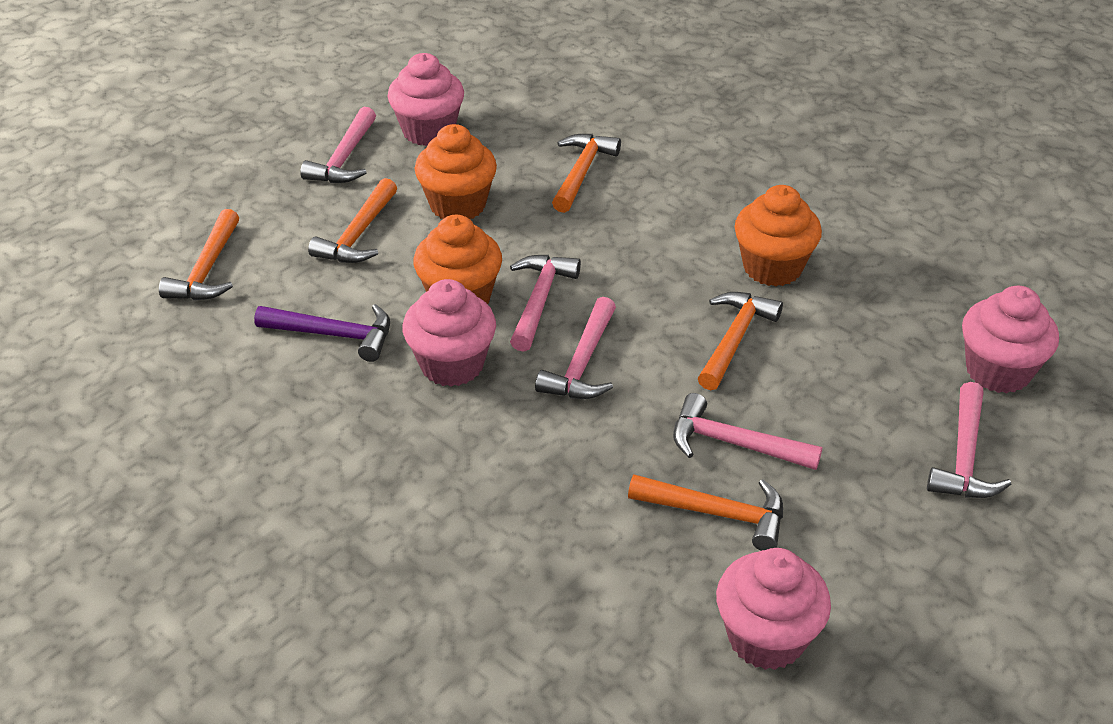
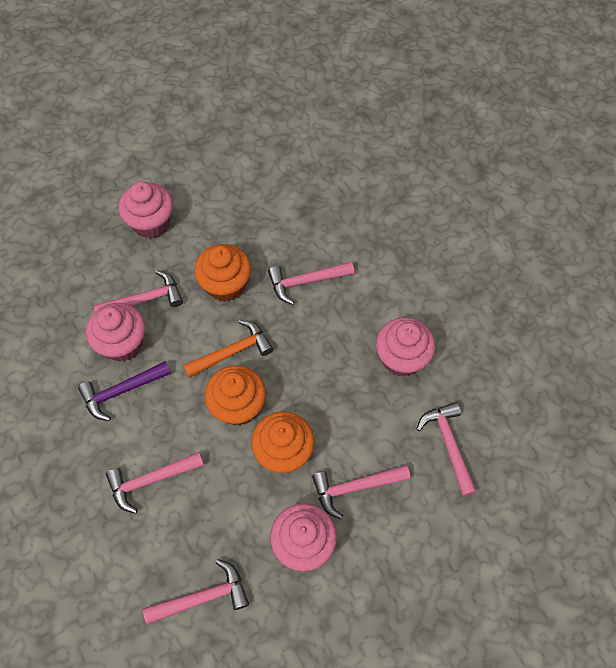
orange hammer: 5 -> 1
pink hammer: 5 -> 6

